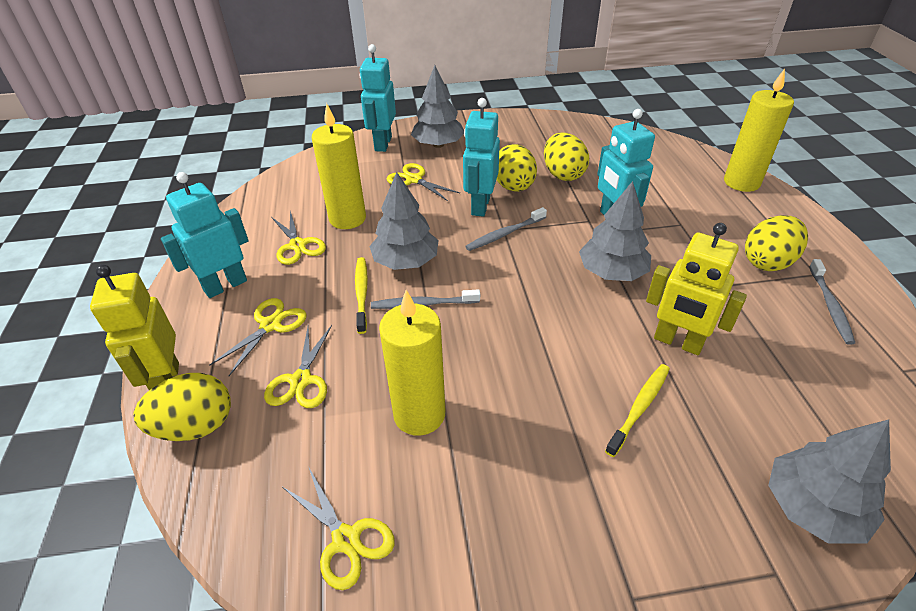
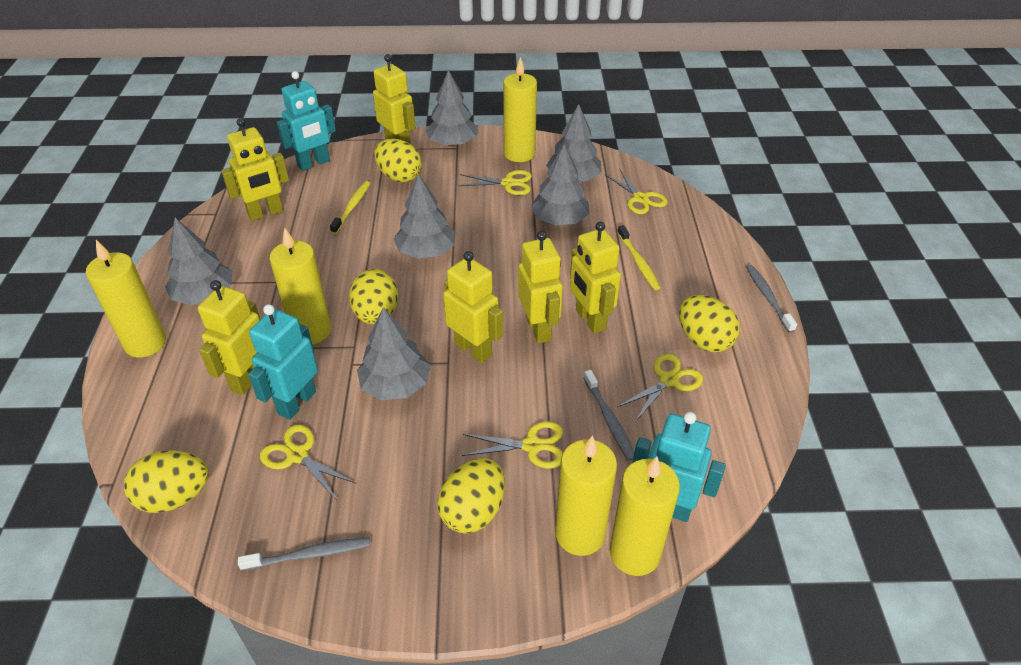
grey tree: 4 -> 6
turquoise robot: 4 -> 3
yellow candle: 3 -> 5
yellow egg: 4 -> 5
yellow robot: 2 -> 6

